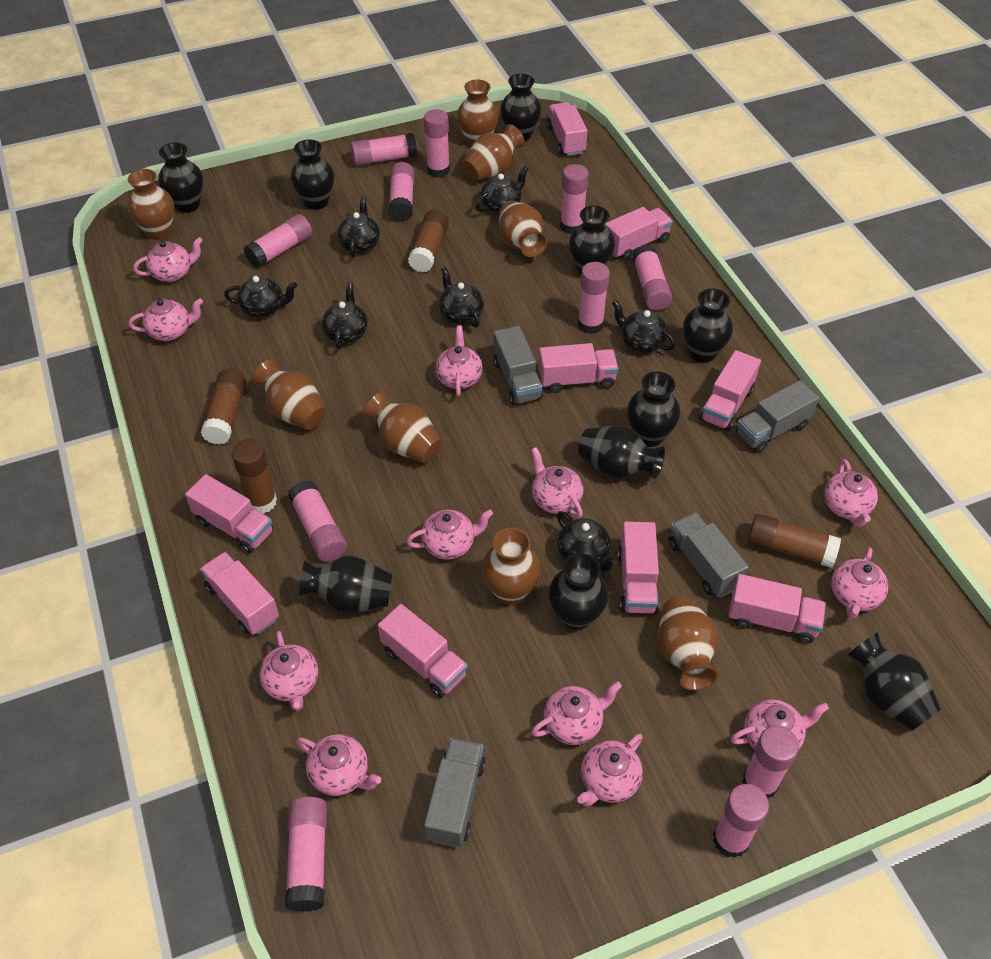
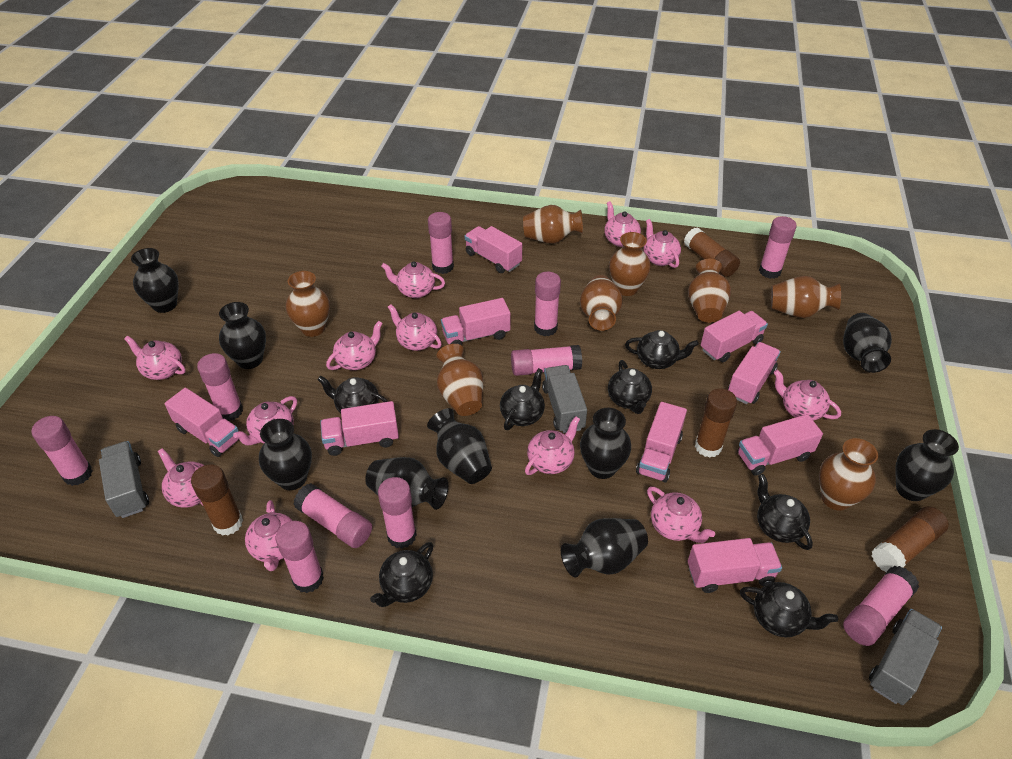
black vase: 10 -> 9
grey truck: 4 -> 3
pink glue stick: 11 -> 10

